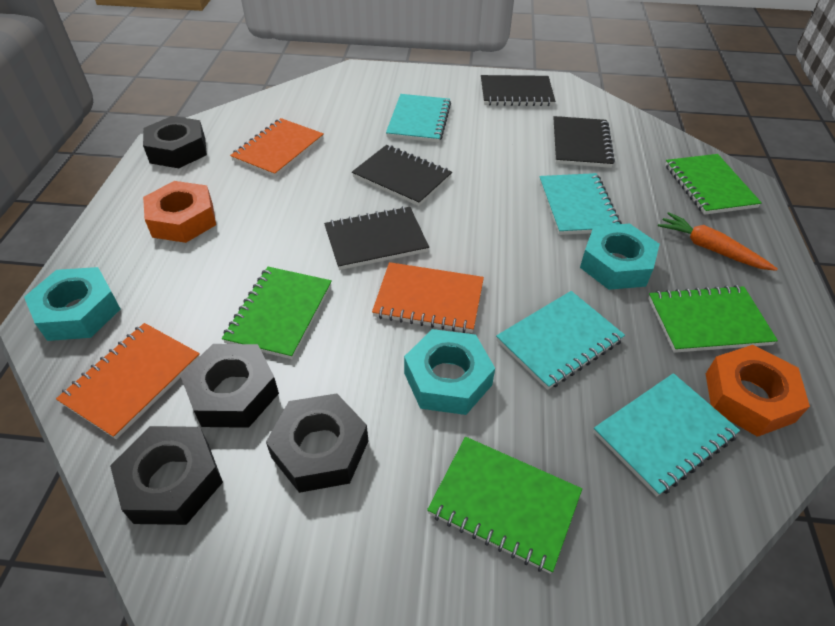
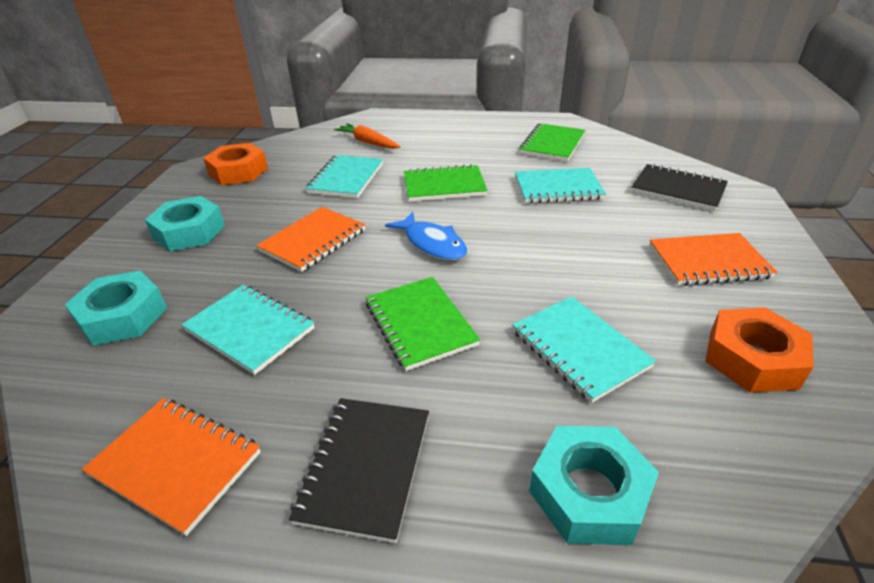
black notebook: 4 -> 2
black nut: 4 -> 0
blue fish: 0 -> 1
green notebook: 4 -> 3

